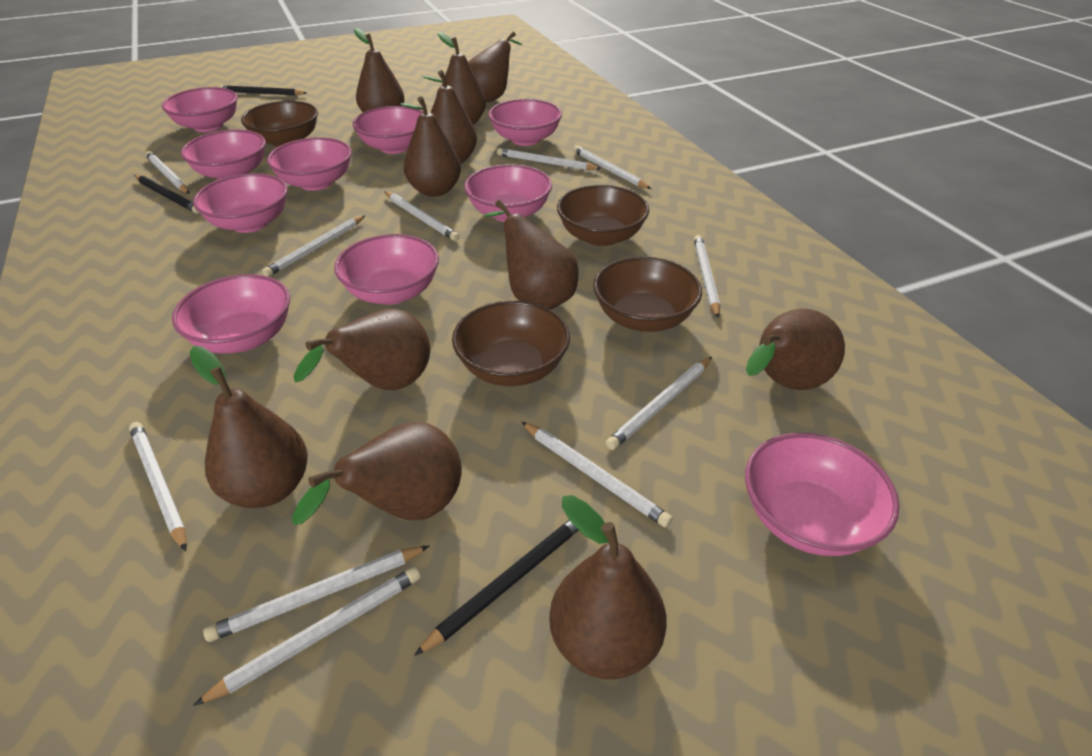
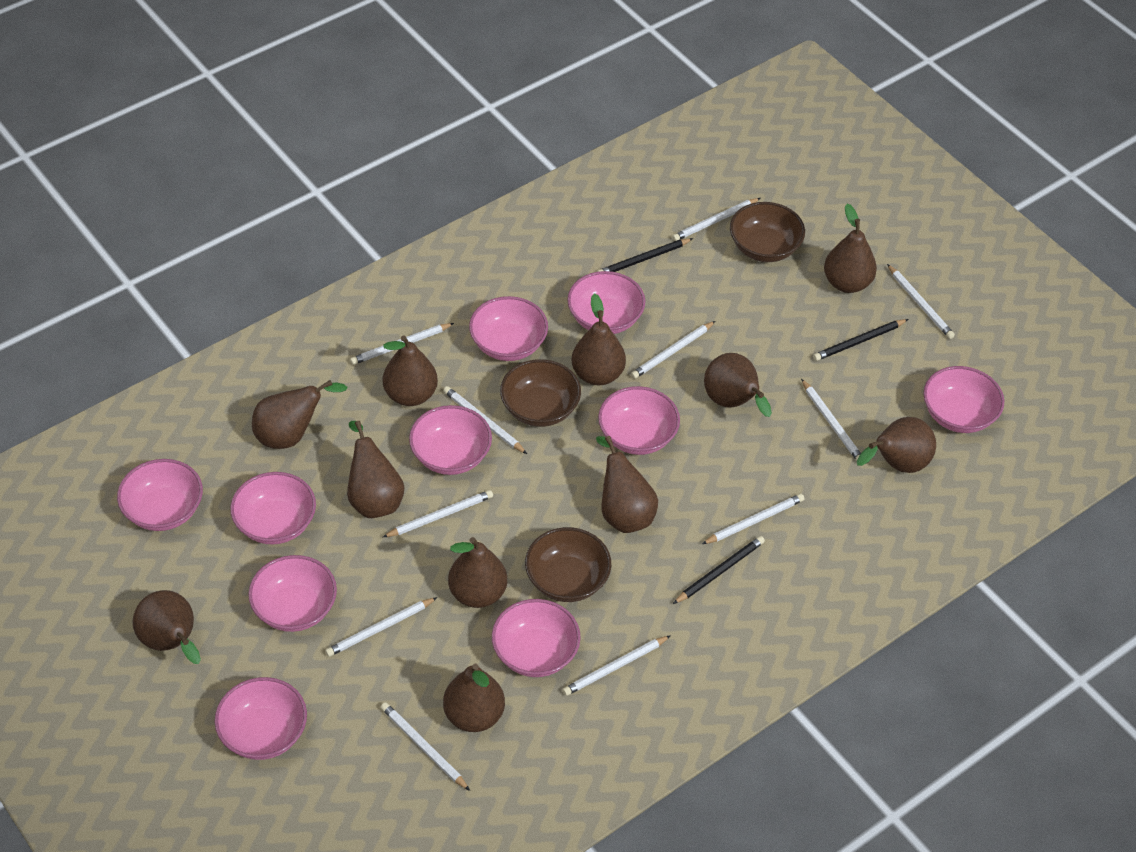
brown bowl: 4 -> 3

